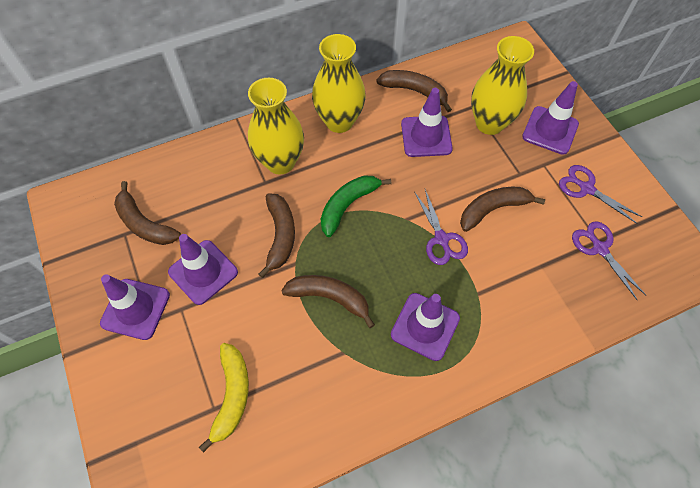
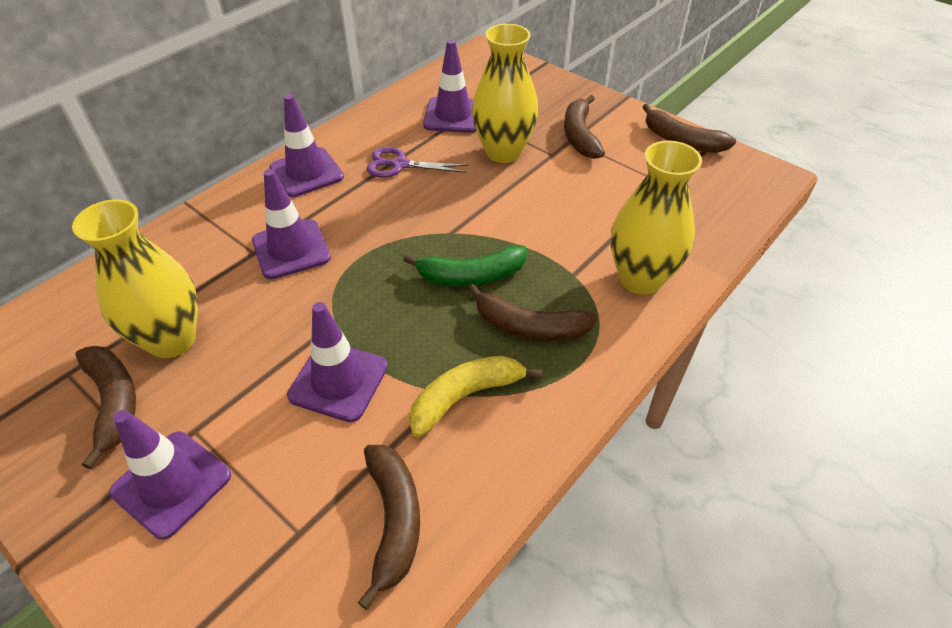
purple scissors: 3 -> 1

